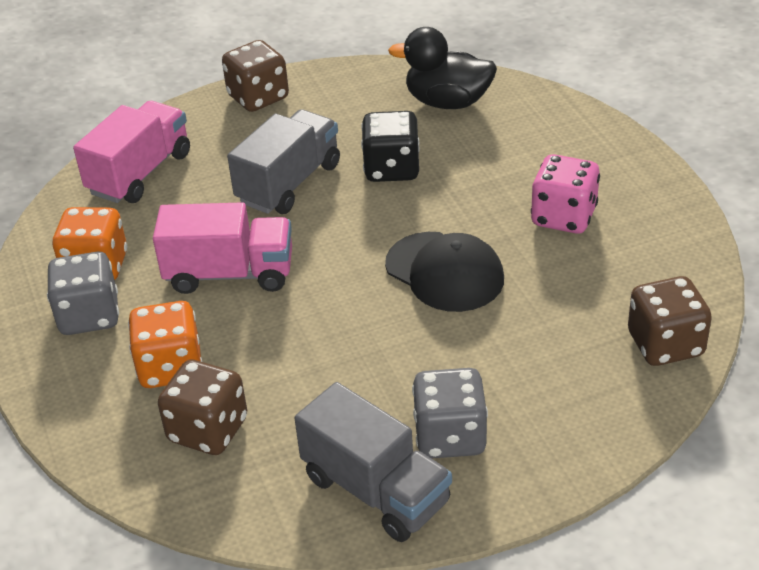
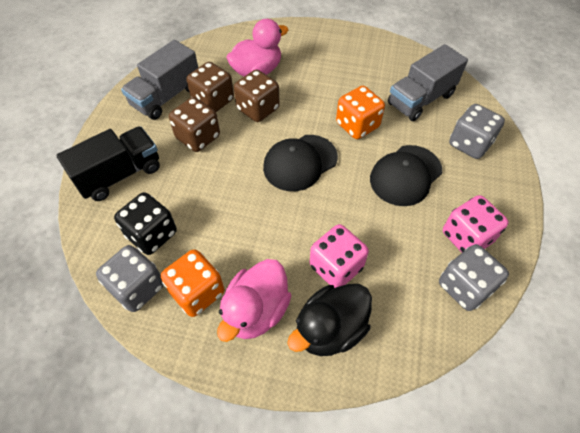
black cap: 1 -> 2
black truck: 0 -> 1
grey dice: 2 -> 3
pink dice: 1 -> 2
pink duck: 0 -> 2
pink truck: 2 -> 0

